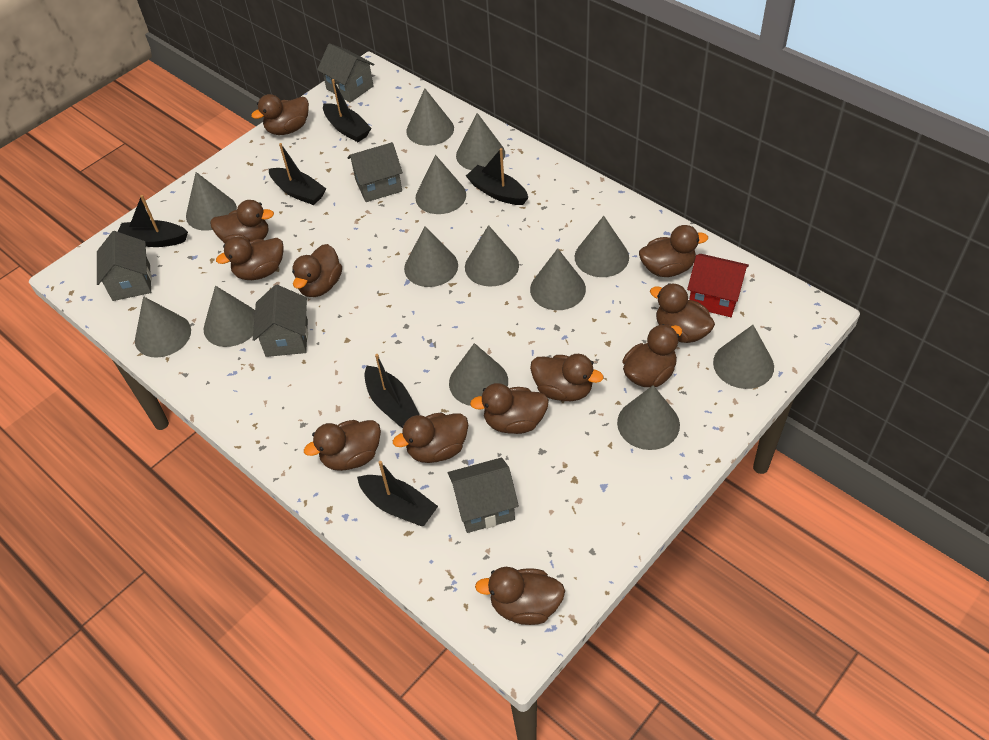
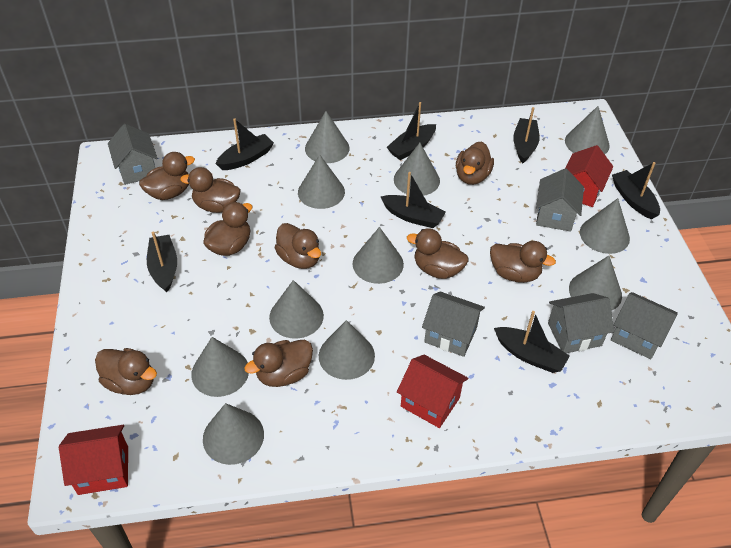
black boat: 6 -> 7
brown duck: 12 -> 9
grey cone: 13 -> 11
red house: 1 -> 3

